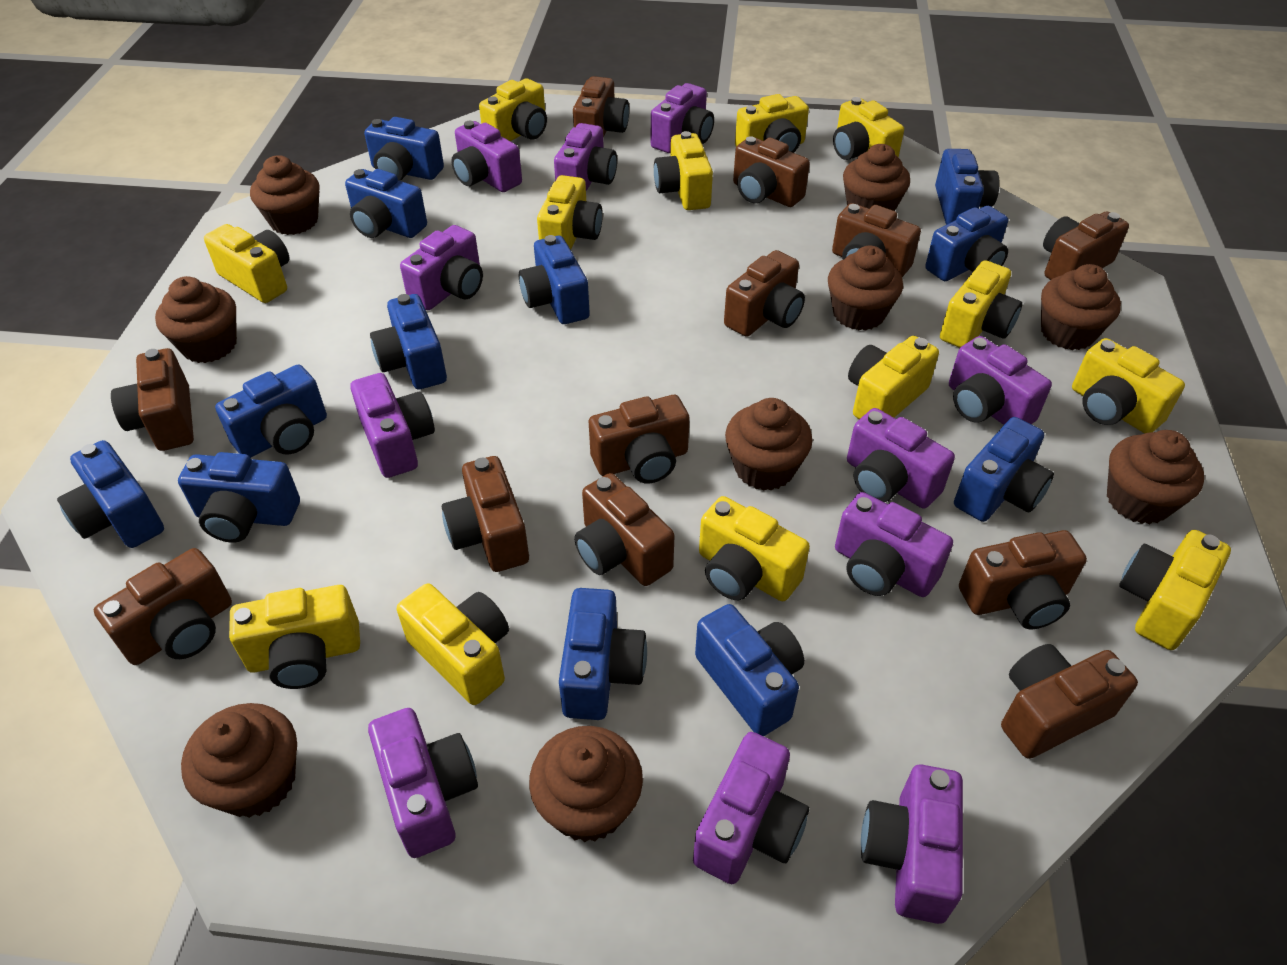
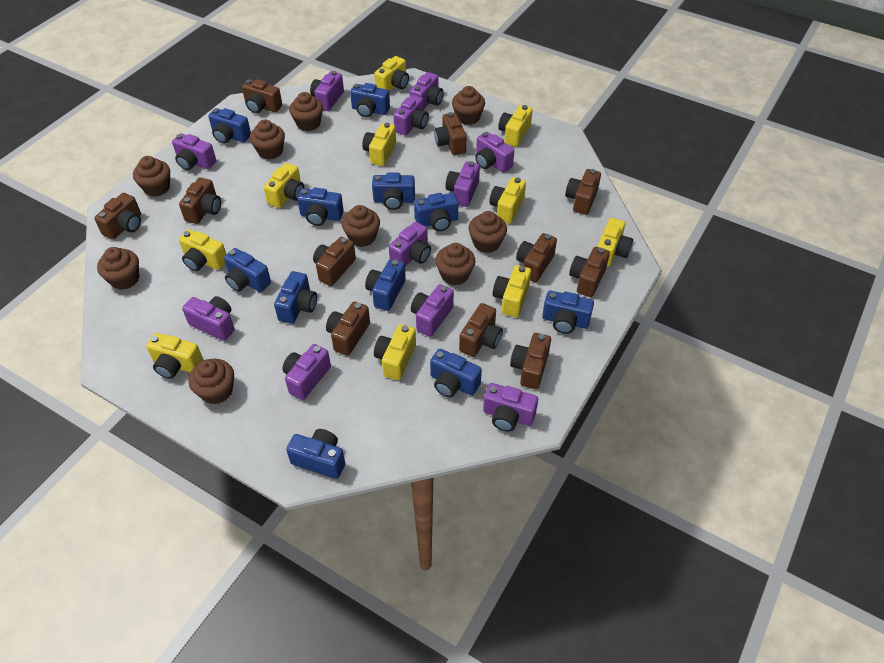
blue camera: 12 -> 11
brown camera: 12 -> 11
yellow camera: 13 -> 10

